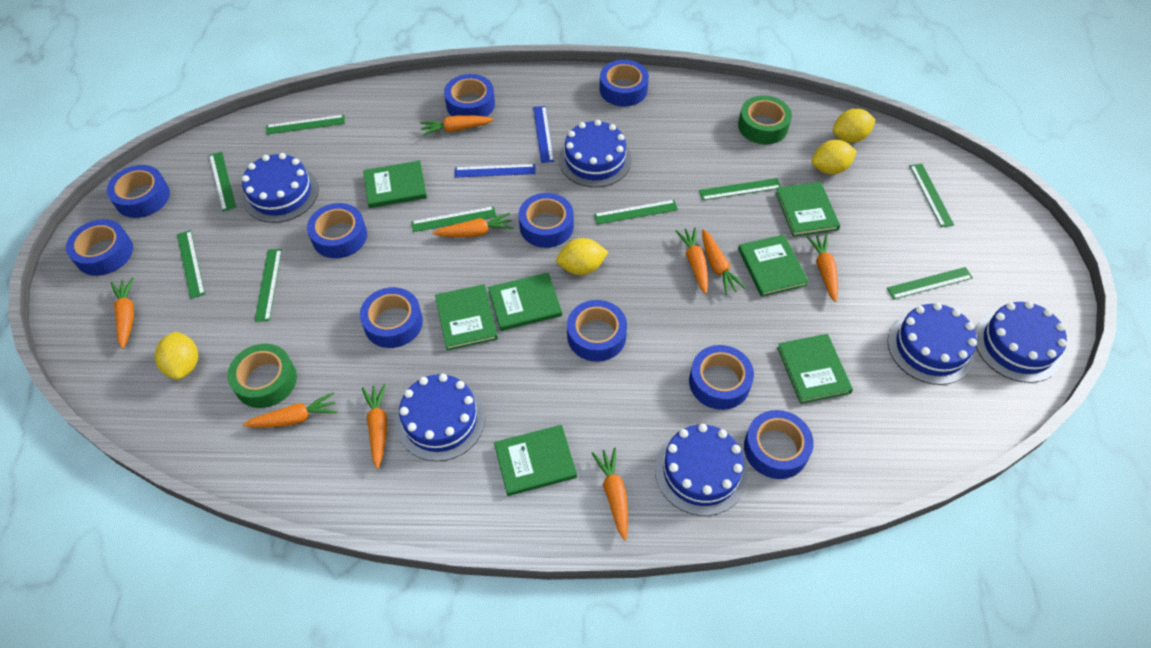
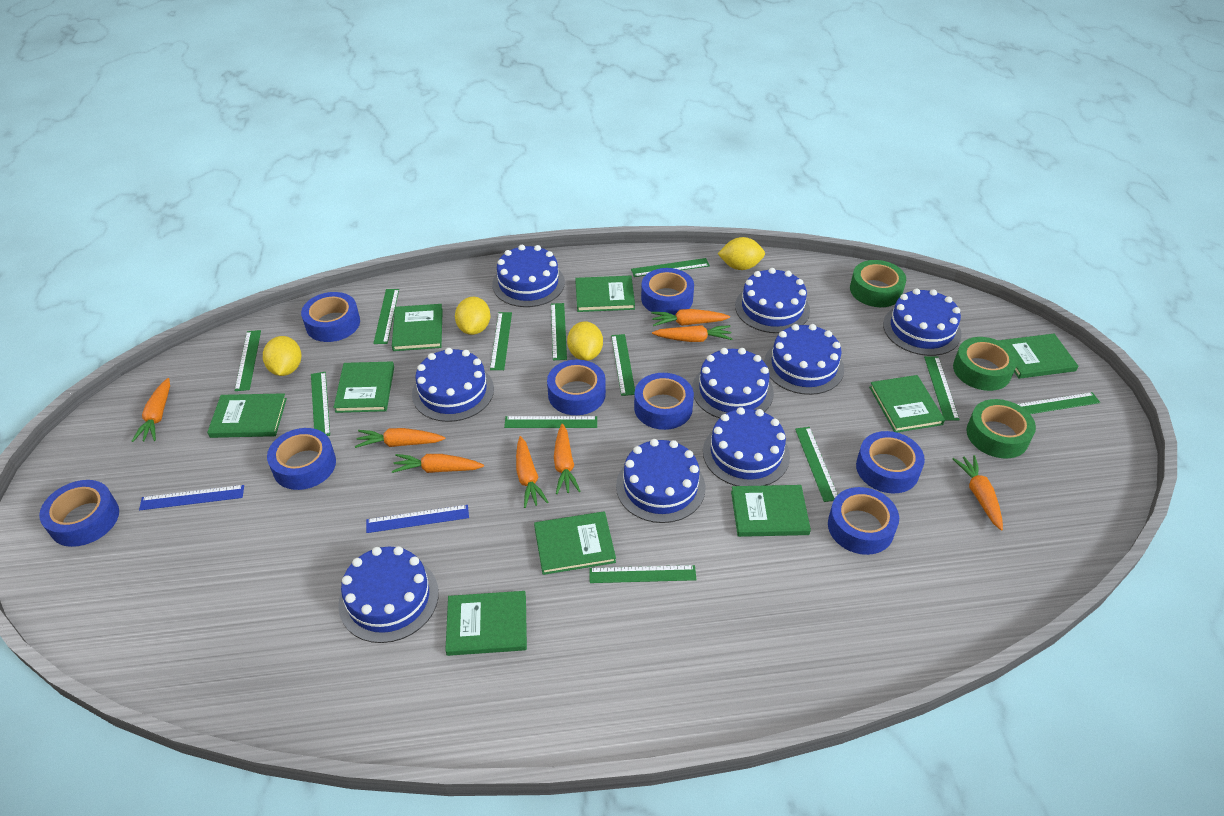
blue cake: 6 -> 9
blue tape: 10 -> 8
green book: 7 -> 9
green ruler: 9 -> 12
green tape: 2 -> 3
orange carrot: 9 -> 8

